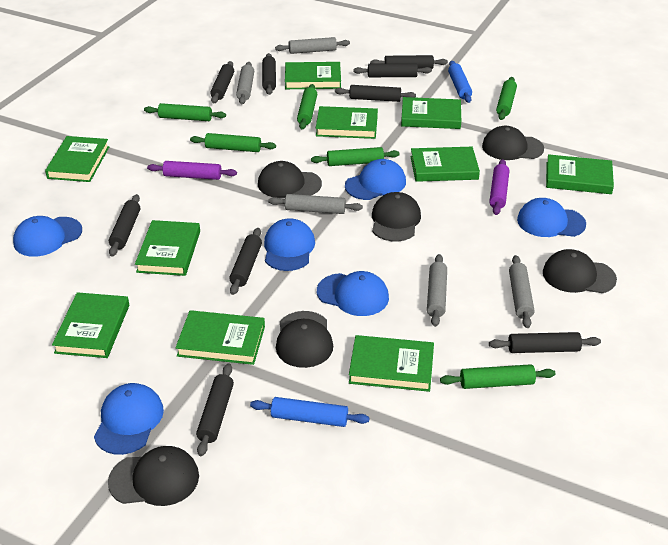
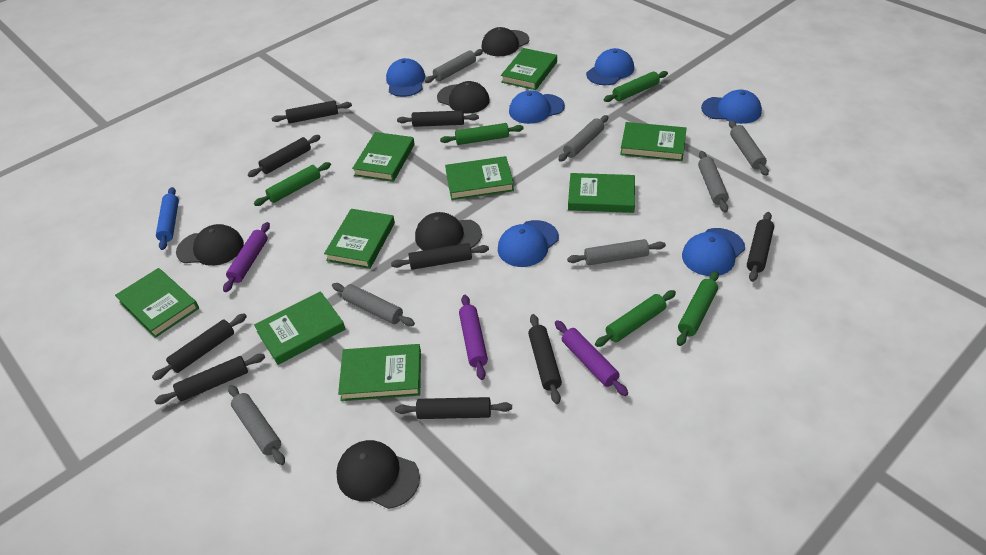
black cap: 6 -> 5
blue rolling pin: 2 -> 1
green book: 10 -> 9
green rolling pin: 6 -> 5
grey rolling pin: 5 -> 7
purple rolling pin: 2 -> 3

